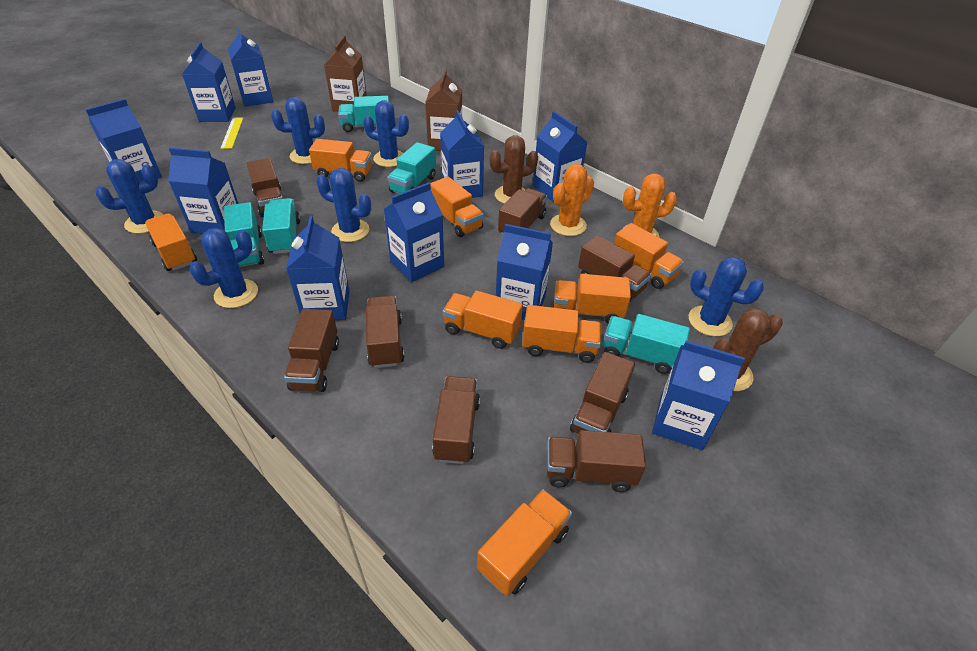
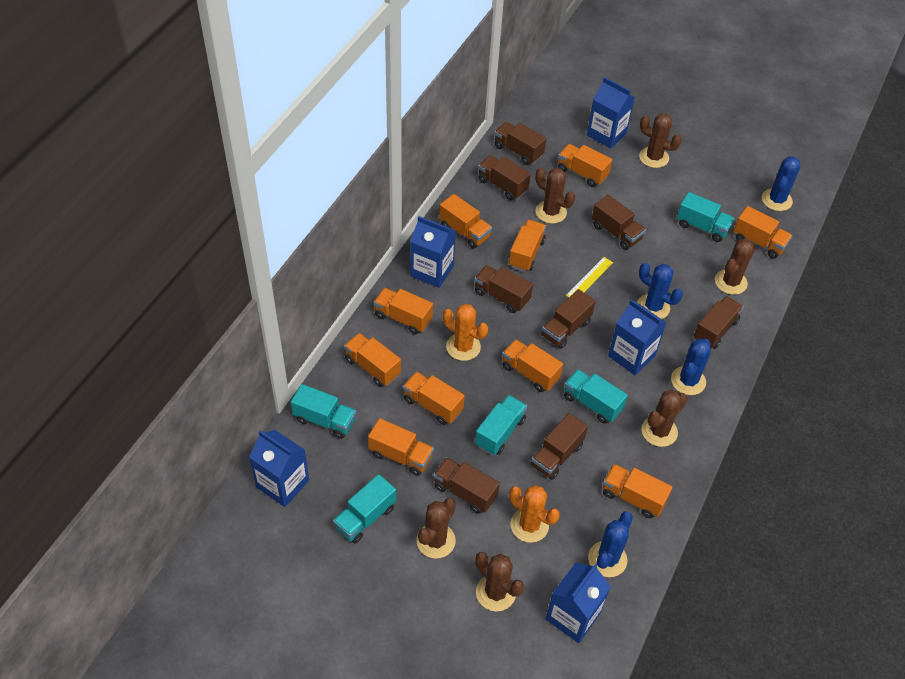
blue cactus: 6 -> 4
blue carton: 10 -> 5
brown cactus: 2 -> 6
brown carton: 2 -> 0
orange truck: 8 -> 10

